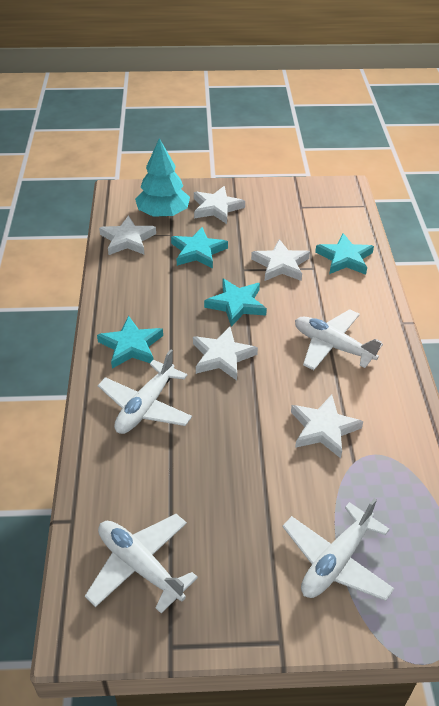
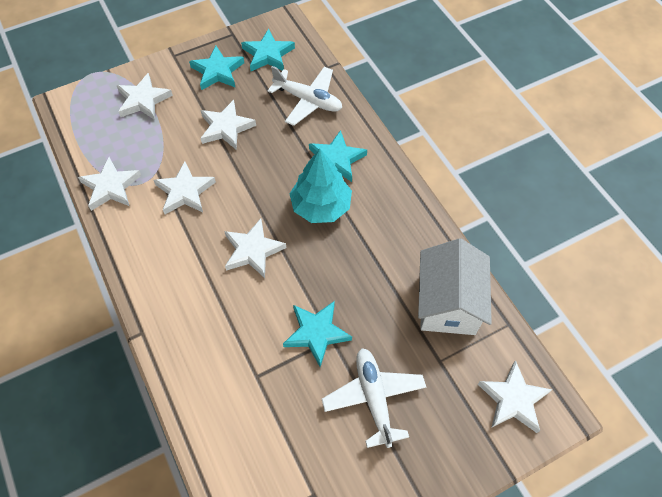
white house: 0 -> 1
white plane: 4 -> 2
white star: 5 -> 6

